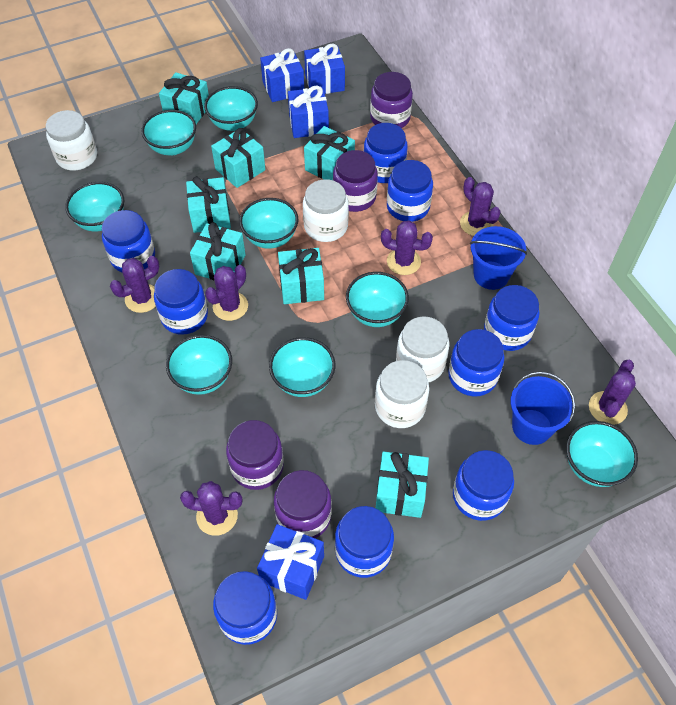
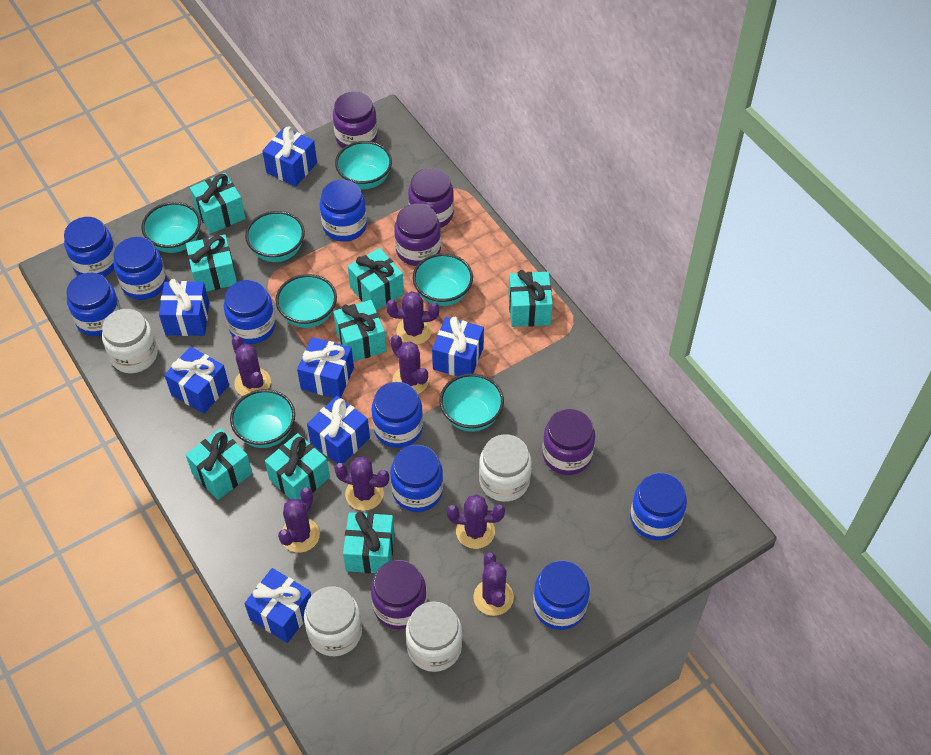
blue bucket: 2 -> 0
blue gift: 4 -> 7
purple cactus: 6 -> 7
purple jar: 4 -> 5
turquoise bowl: 8 -> 7
turquoise gift: 7 -> 8

